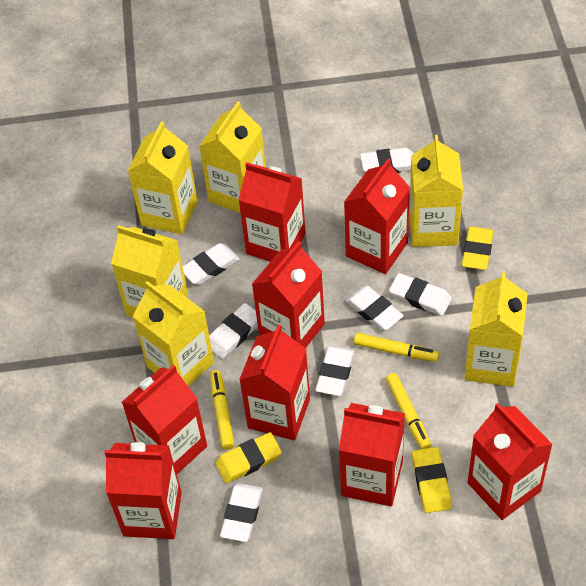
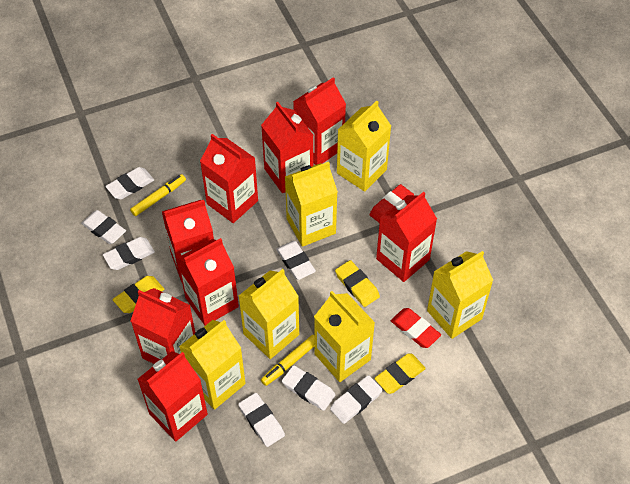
red eraser: 0 -> 2
yellow marker: 3 -> 2

